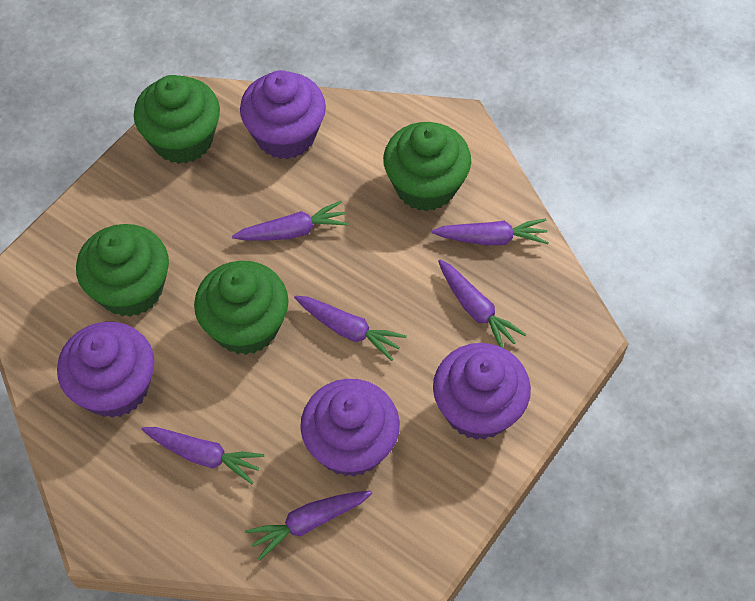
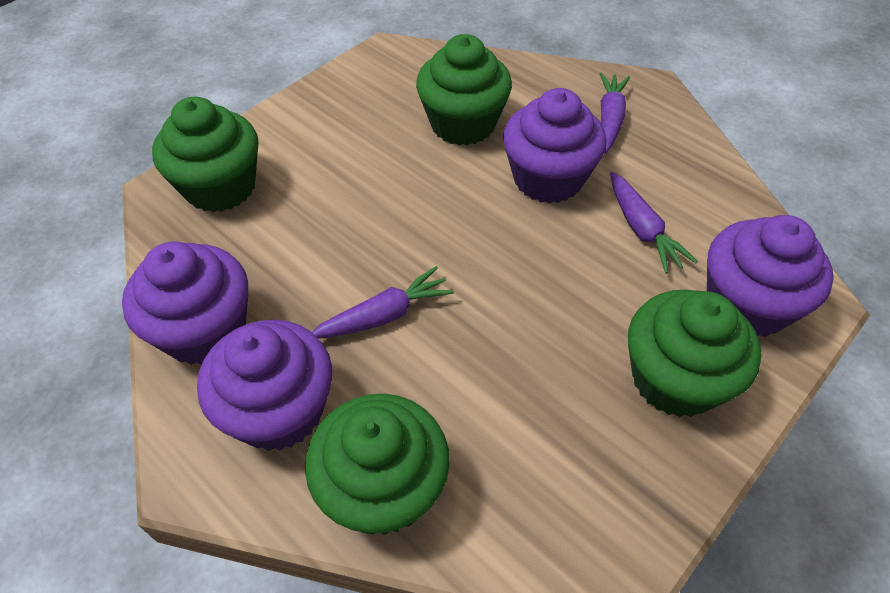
purple carrot: 6 -> 3

